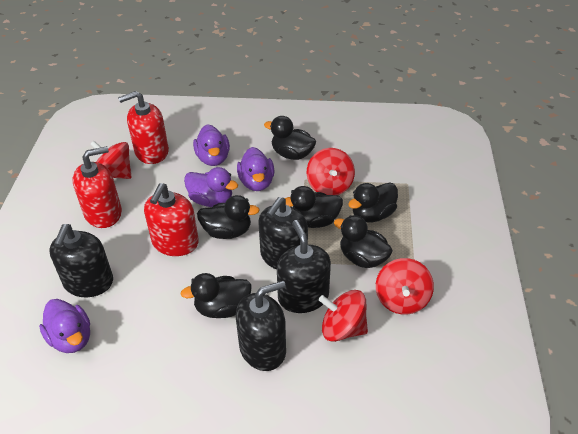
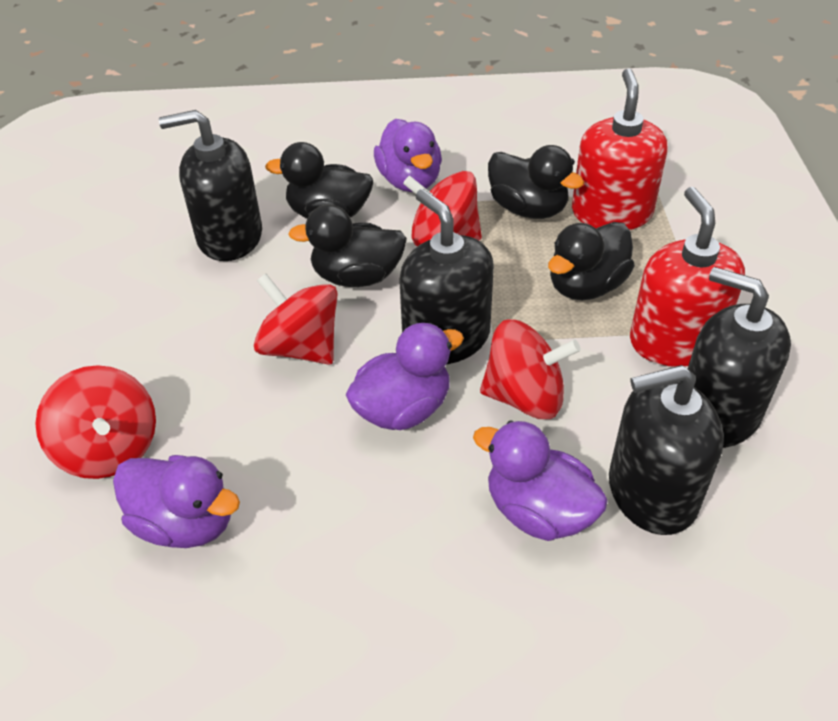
black duck: 6 -> 4
red soap dispenser: 3 -> 2

